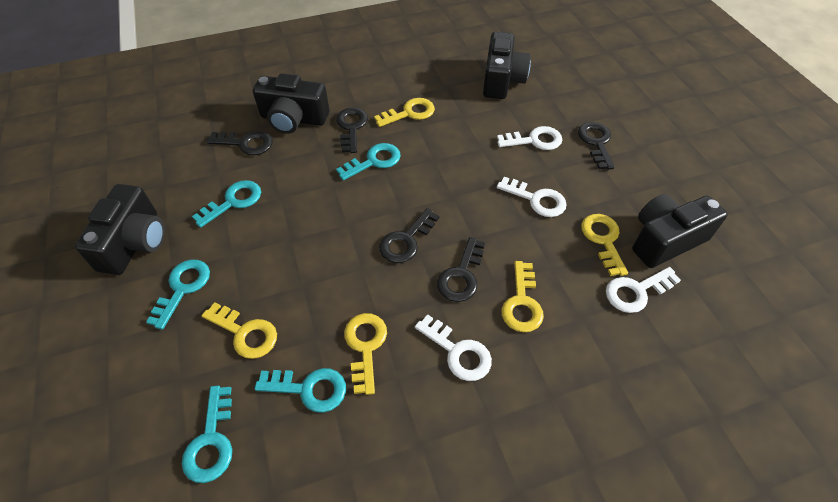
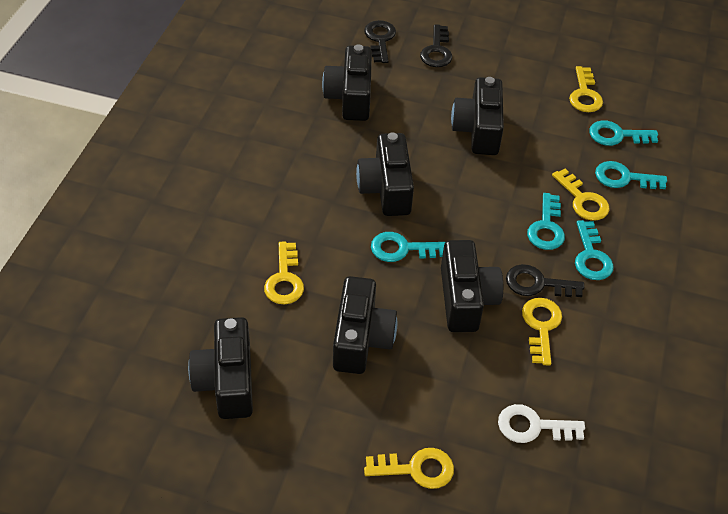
black camera: 4 -> 6
black key: 5 -> 3
white key: 4 -> 1

